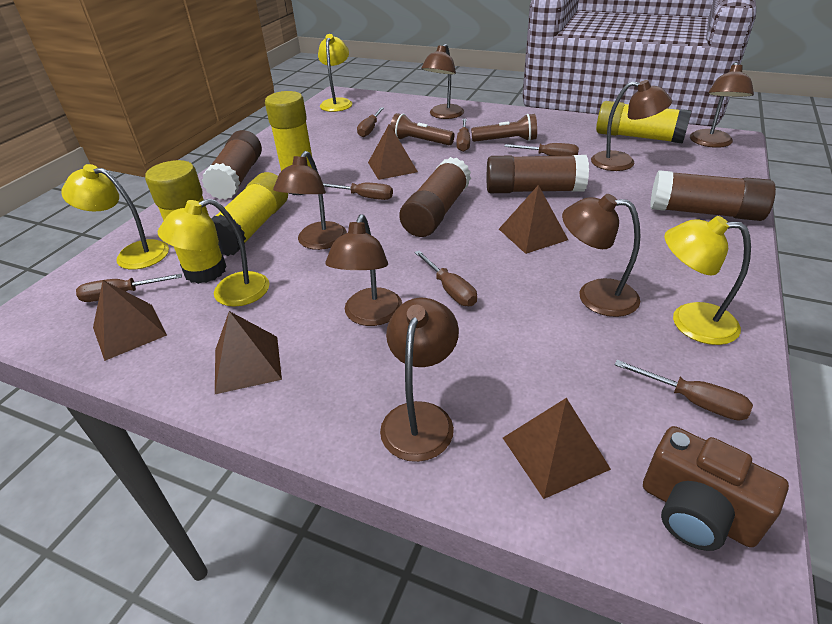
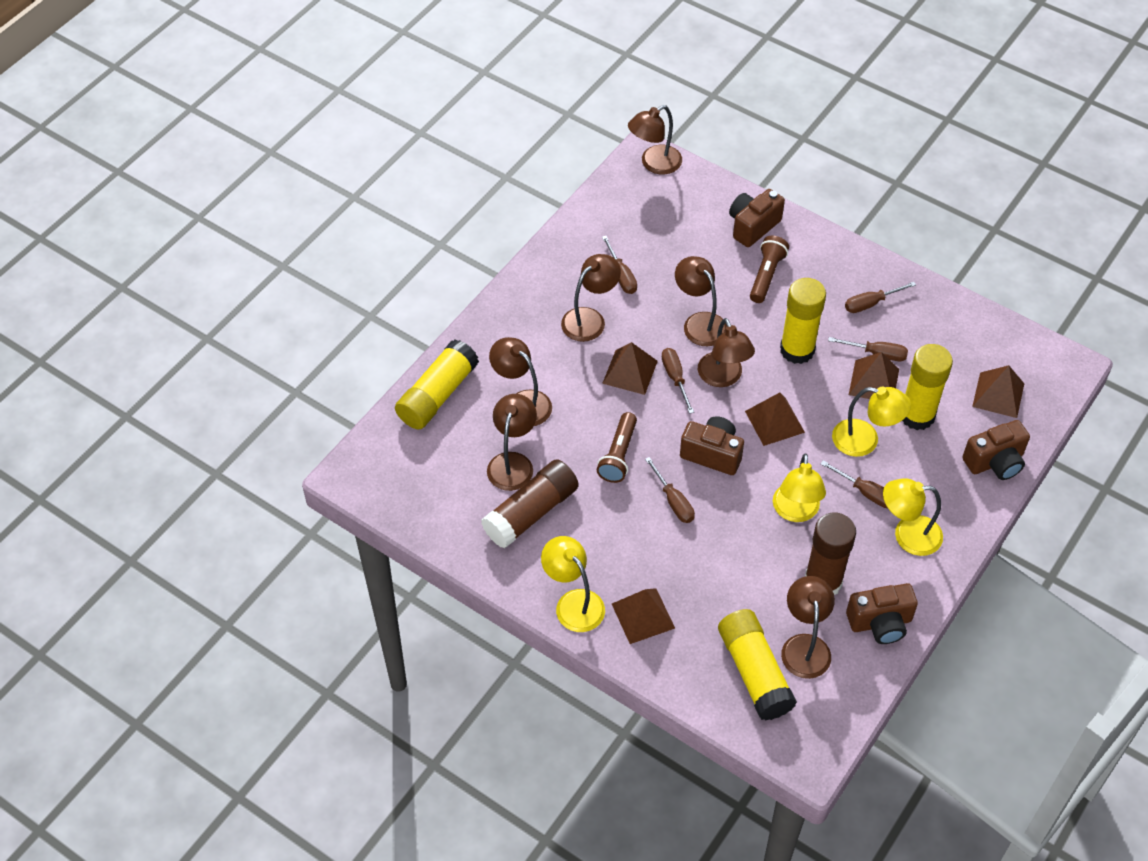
brown camera: 1 -> 4
brown glue stick: 4 -> 2
brown screwdriver: 7 -> 6

